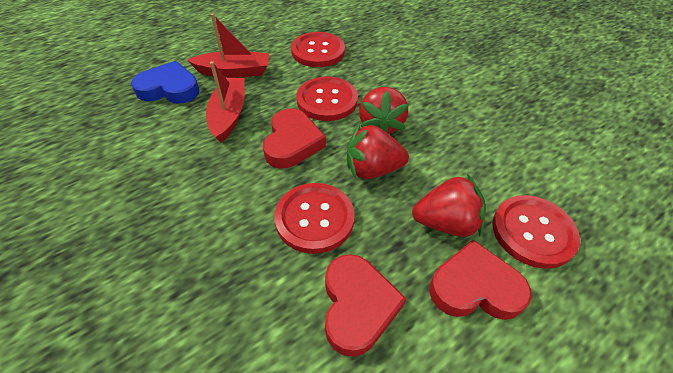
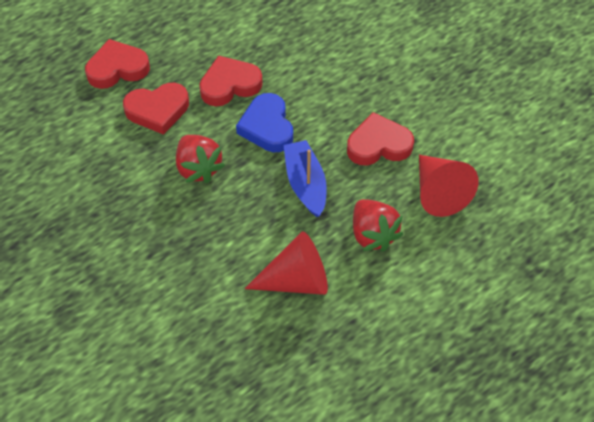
blue boat: 0 -> 1
red boat: 2 -> 0
red button: 4 -> 0
red cone: 0 -> 2
red heart: 3 -> 4
red strawberry: 3 -> 2

